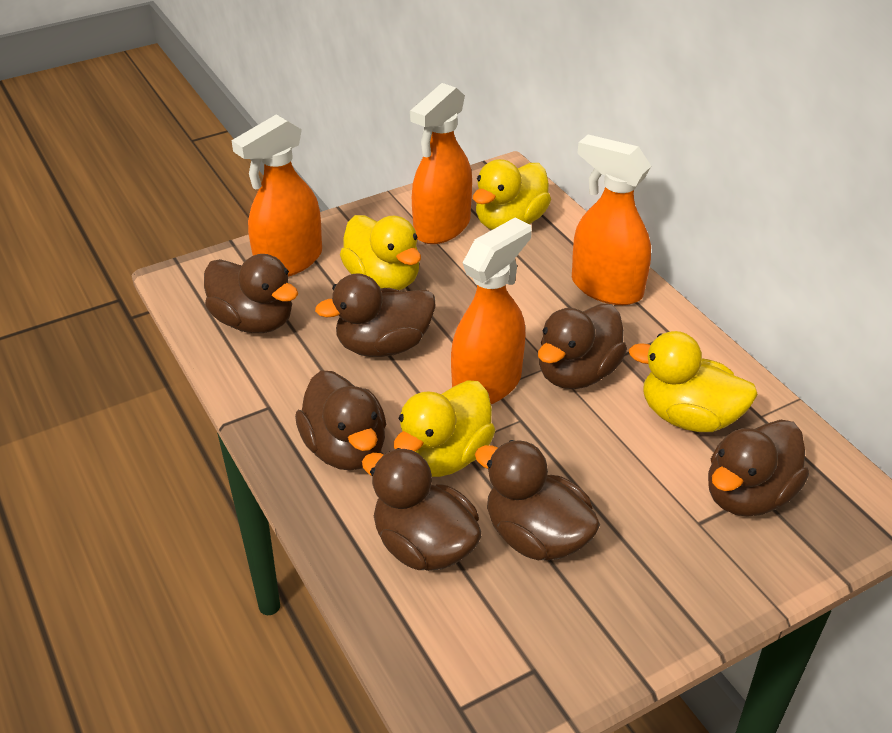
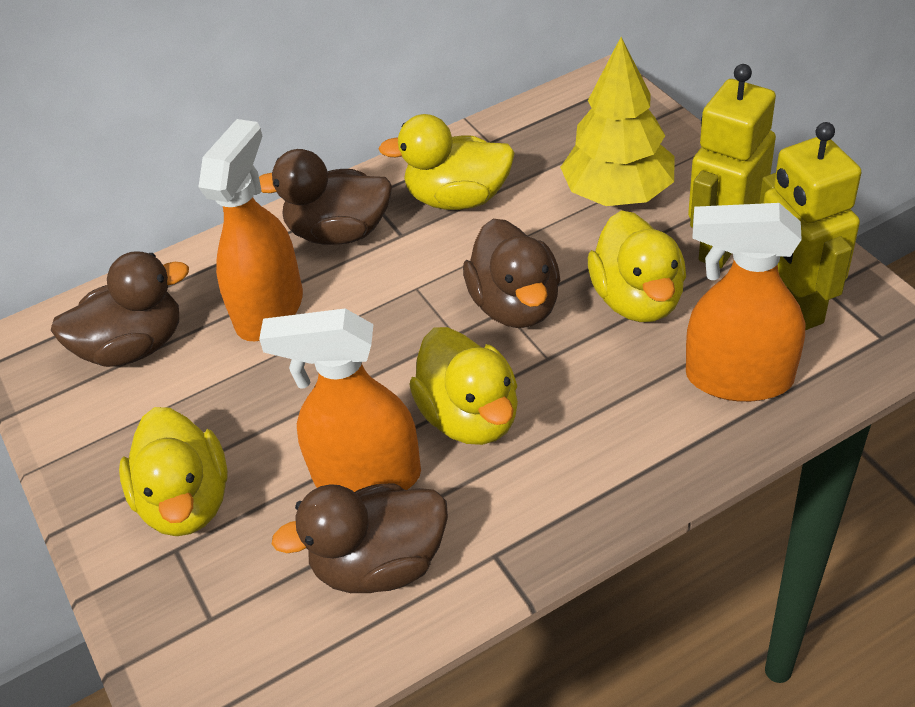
brown duck: 7 -> 4
orange spray bottle: 4 -> 3
yellow robot: 0 -> 2
yellow tree: 0 -> 1

